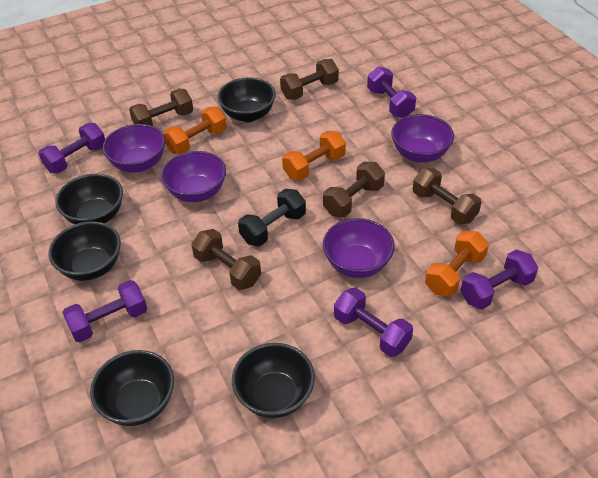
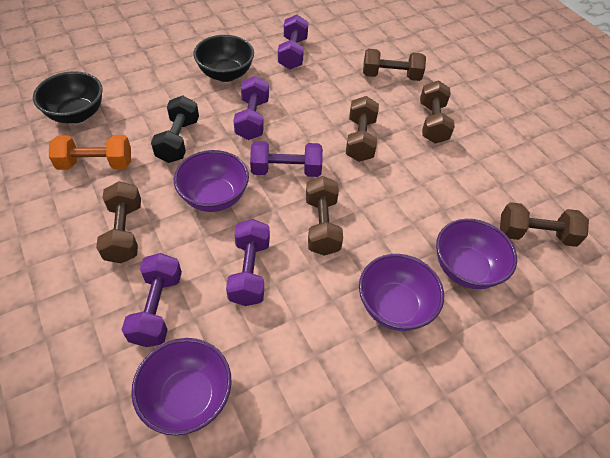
black bowl: 5 -> 2
brown dumbbell: 5 -> 6
orange dumbbell: 3 -> 1

